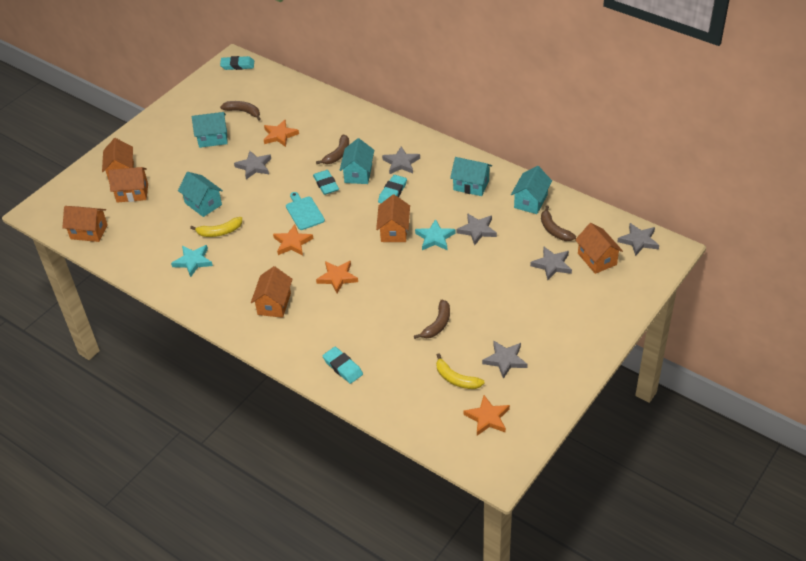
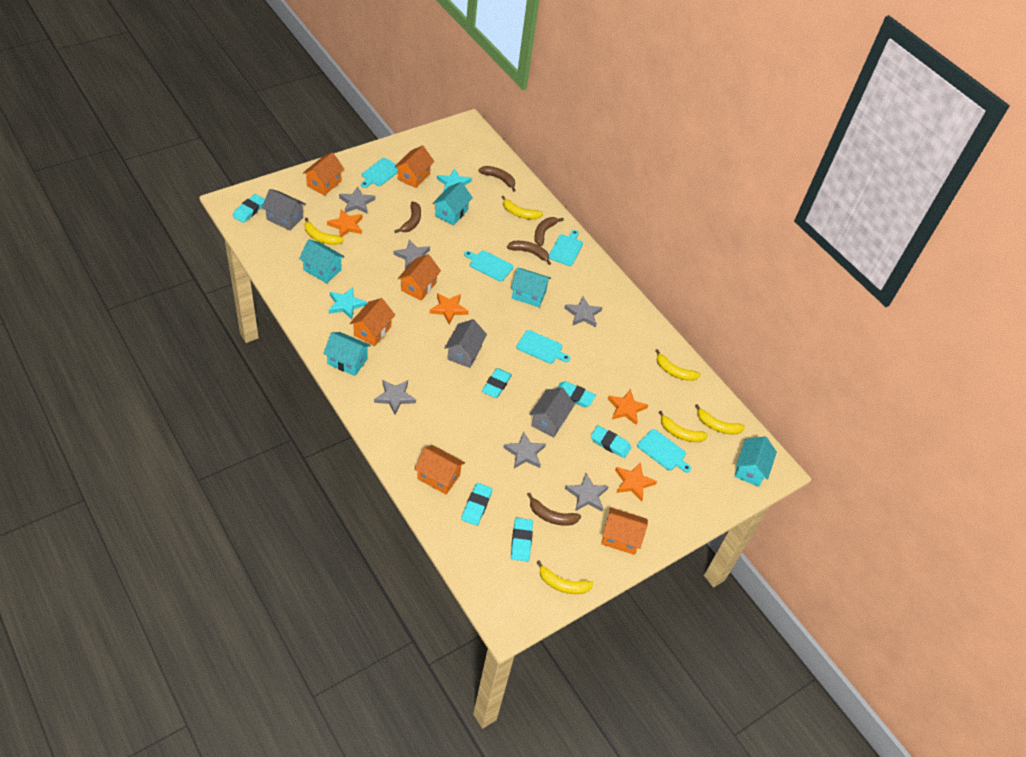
brown banana: 4 -> 5
grey house: 0 -> 3
turquoise cutting board: 1 -> 5
turquoise eraser: 4 -> 6
yellow banana: 2 -> 6

